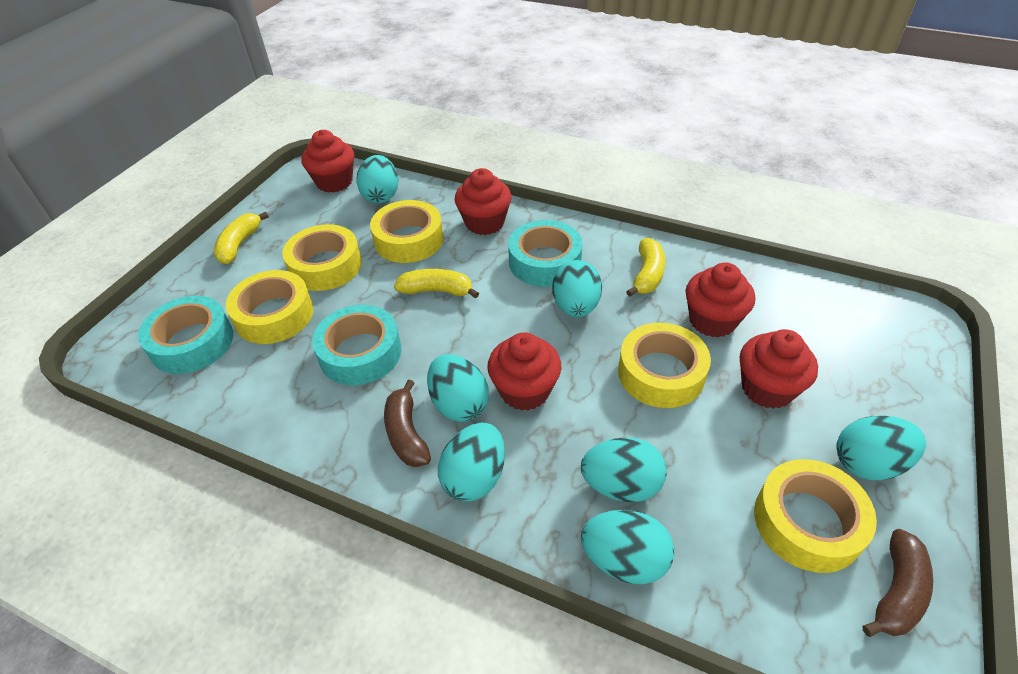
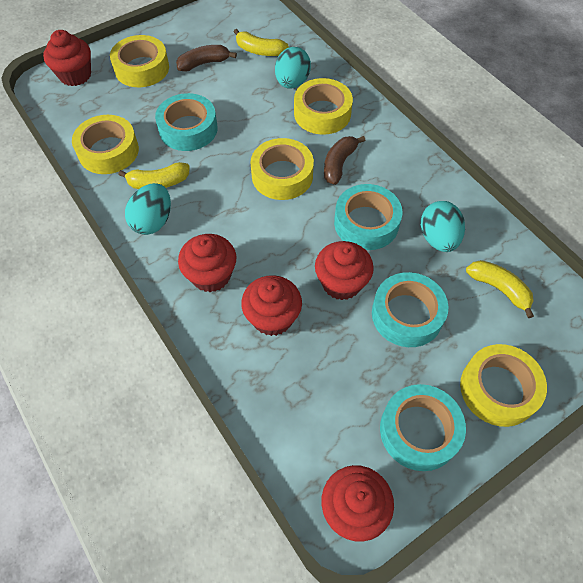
turquoise egg: 7 -> 3
turquoise tape: 3 -> 4

